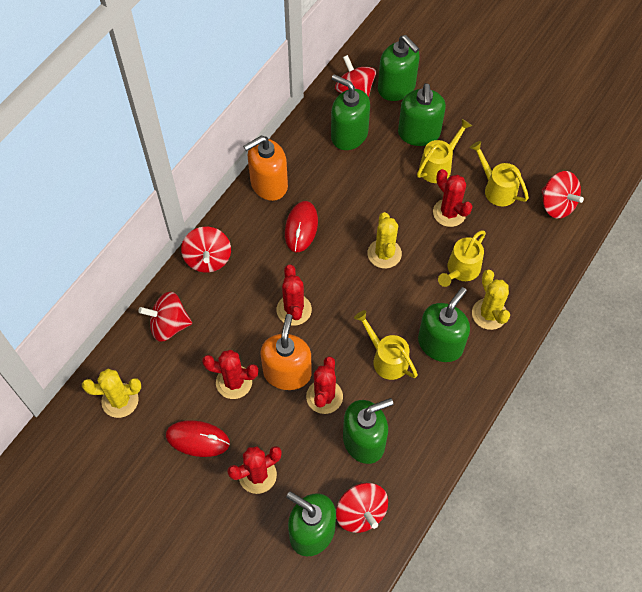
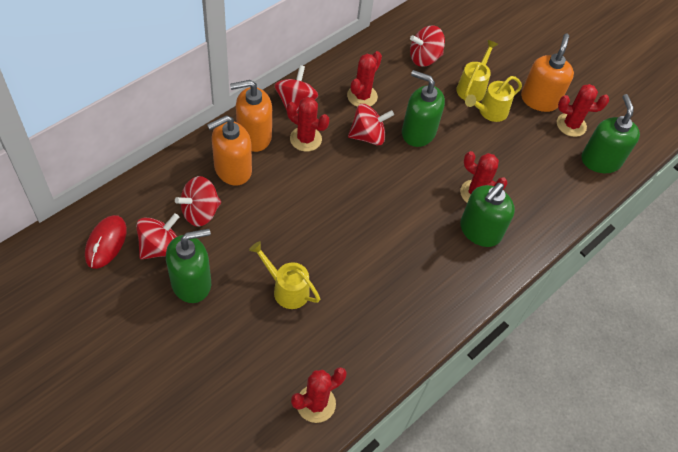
green soap dispenser: 6 -> 4
orange soap dispenser: 2 -> 3
red mouse: 2 -> 1
yellow cactus: 3 -> 0
yellow watering can: 4 -> 3

